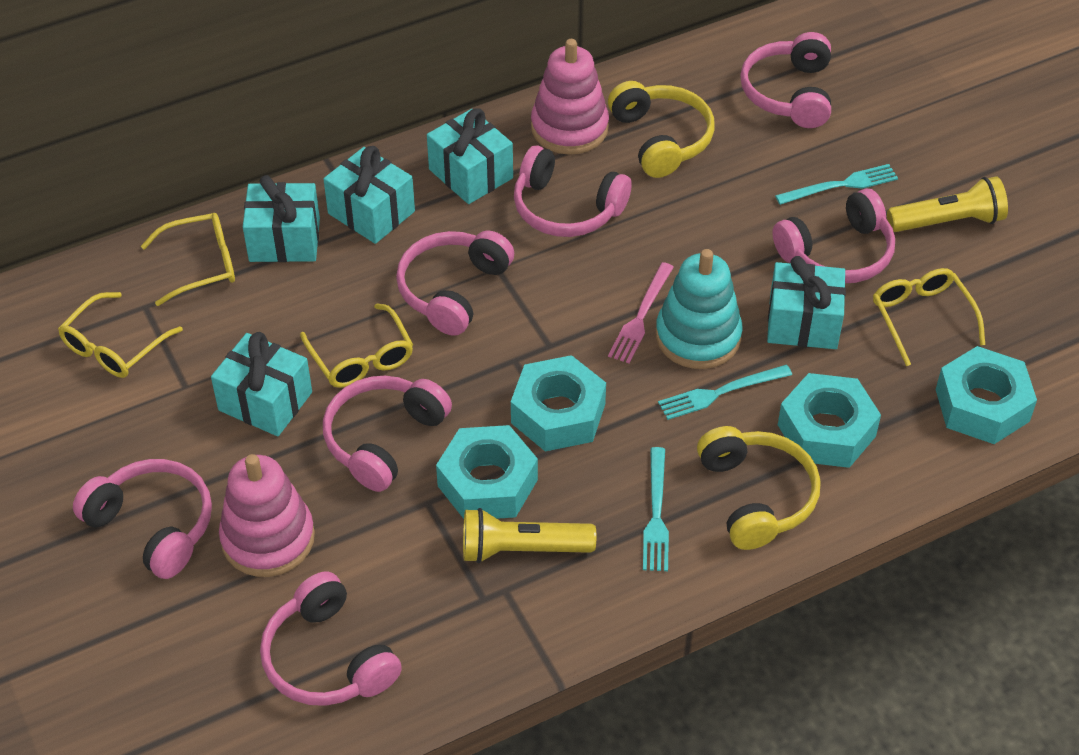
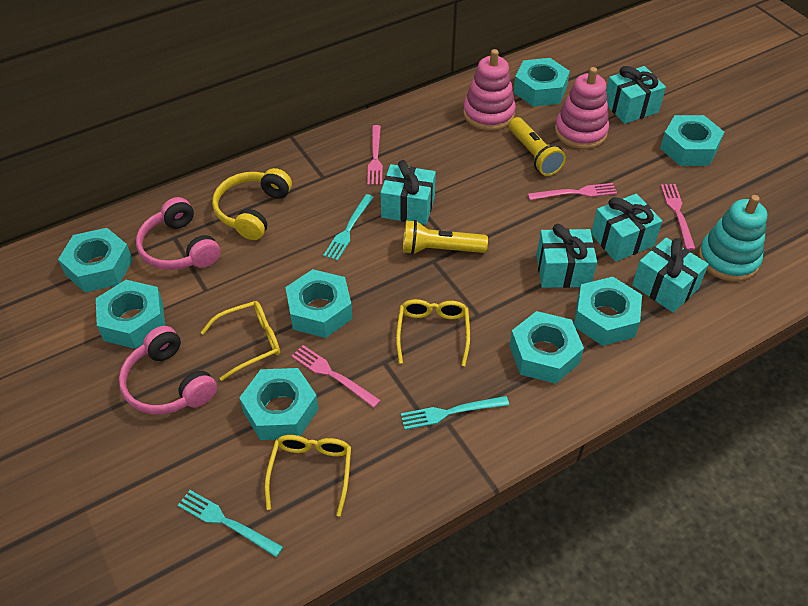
pink fork: 1 -> 4
pink headphones: 7 -> 2
turquoise nut: 4 -> 8
yellow glasses: 4 -> 3
yellow headphones: 2 -> 1

